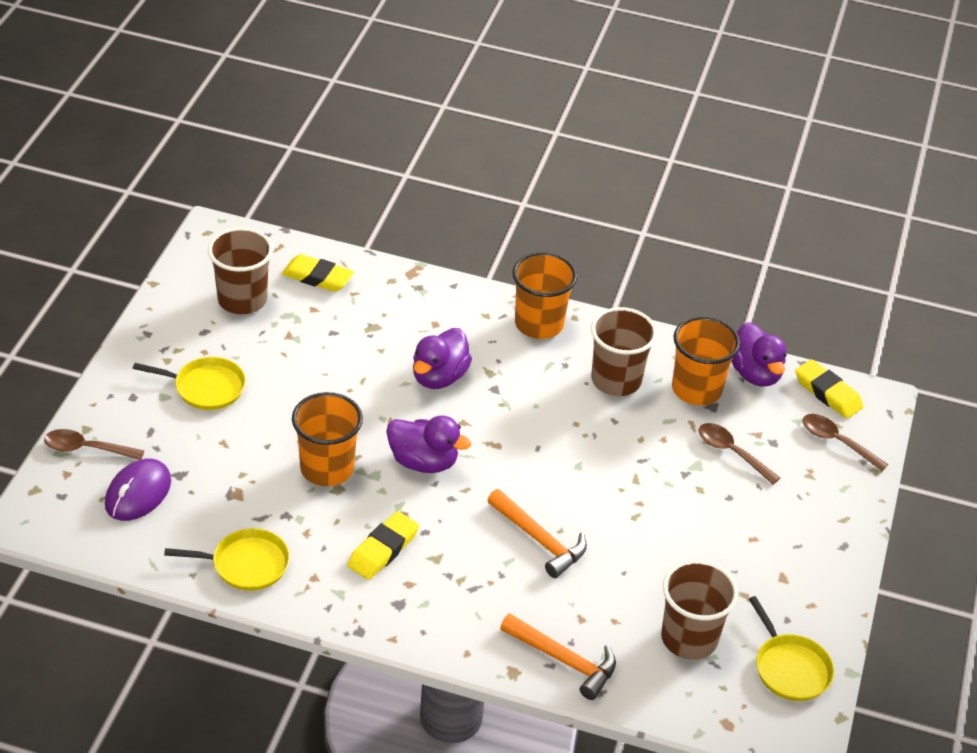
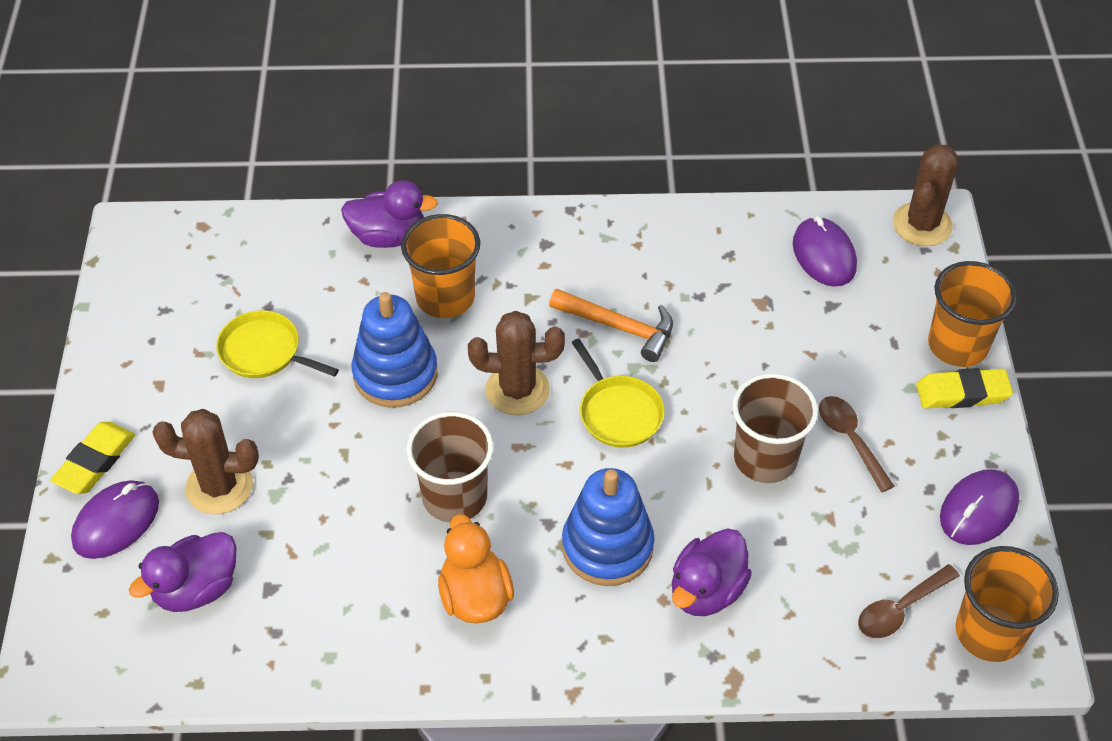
blue stacking toy: 0 -> 2
brown cactus: 0 -> 3
brown cup: 3 -> 2
brown spoon: 3 -> 2
orange duck: 0 -> 1
orange hammer: 2 -> 1
purple mouse: 1 -> 3
yellow eraser: 3 -> 2
yellow pan: 3 -> 2

